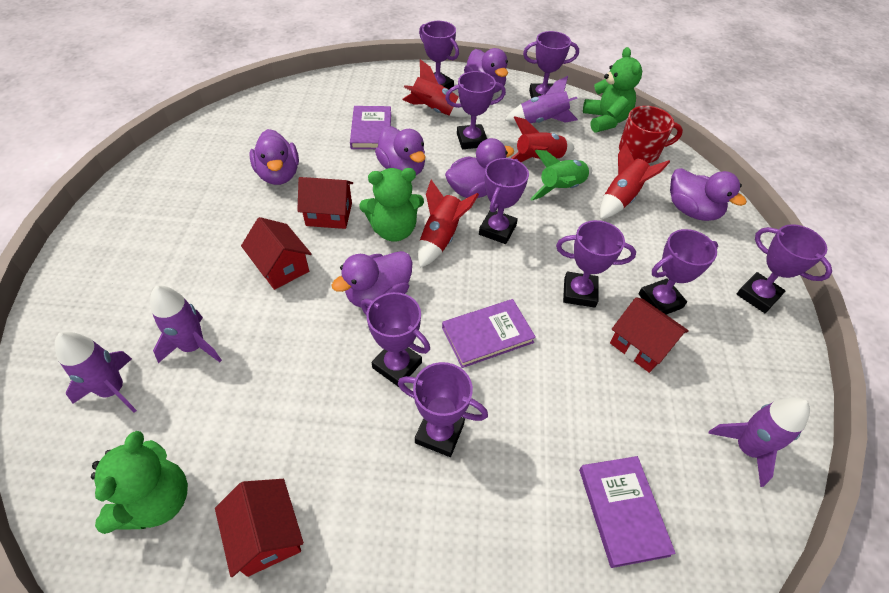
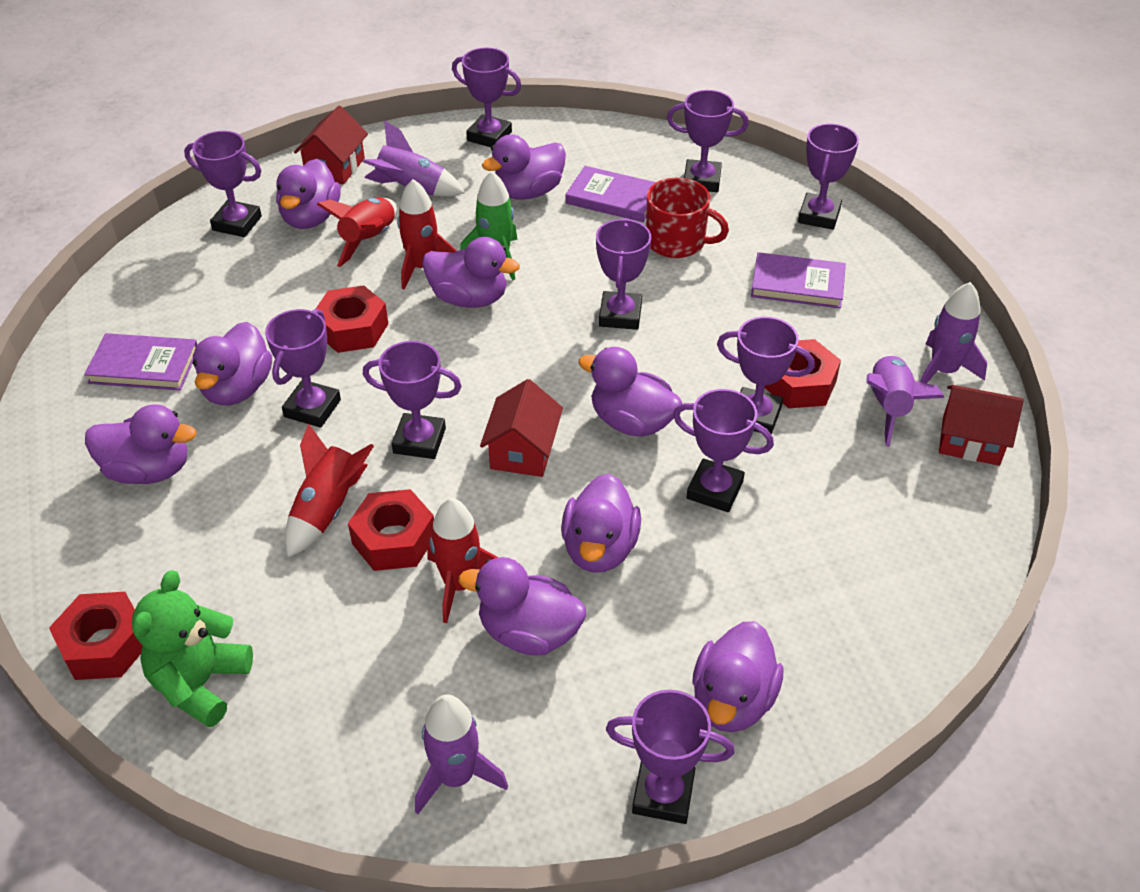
green teddy bear: 3 -> 1
purple duck: 6 -> 9
purple trophy: 9 -> 10
red house: 4 -> 3
red nut: 0 -> 4

